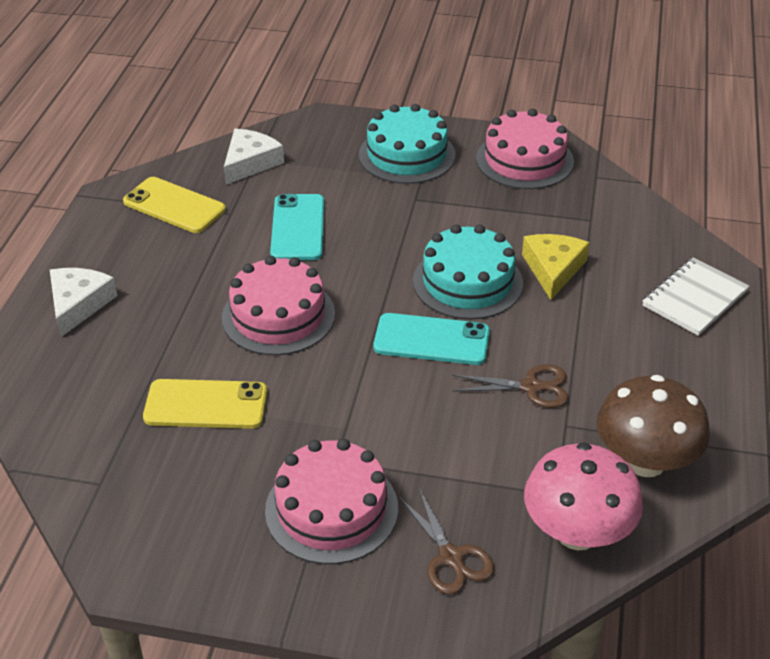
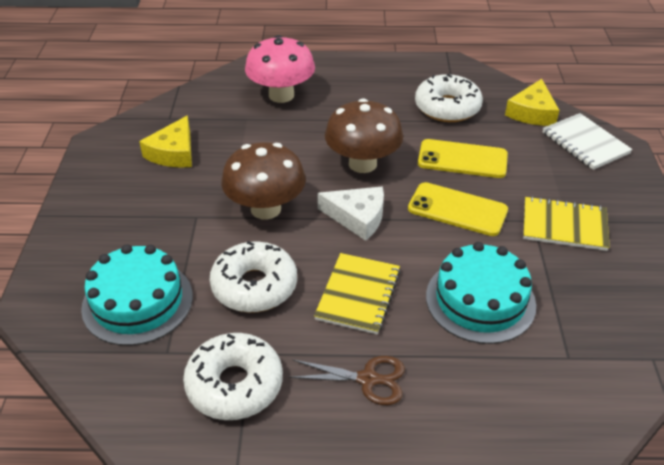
brown mushroom: 1 -> 2
brown scissors: 2 -> 1
pink cake: 3 -> 0
turquoise phone: 2 -> 0
white cheese: 2 -> 1
white donut: 0 -> 3
yellow cheese: 1 -> 2
yellow notebook: 0 -> 2

